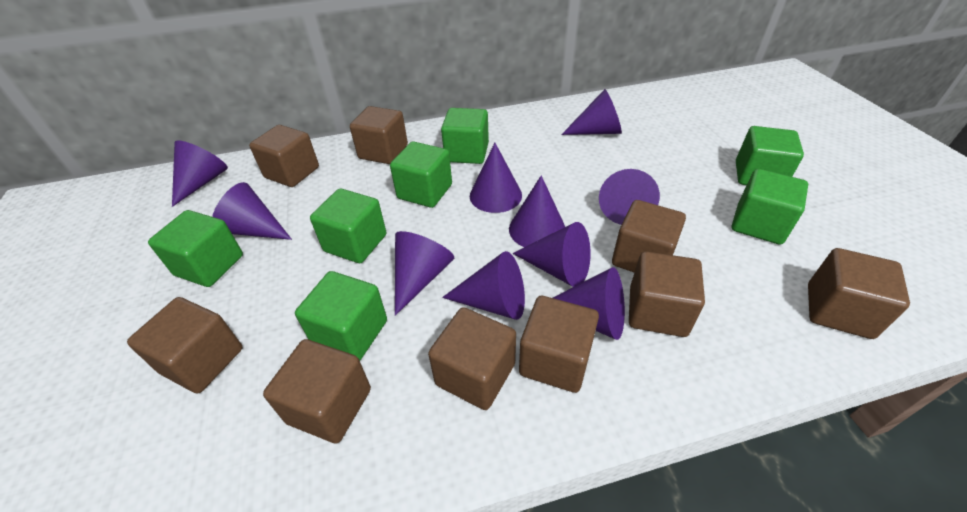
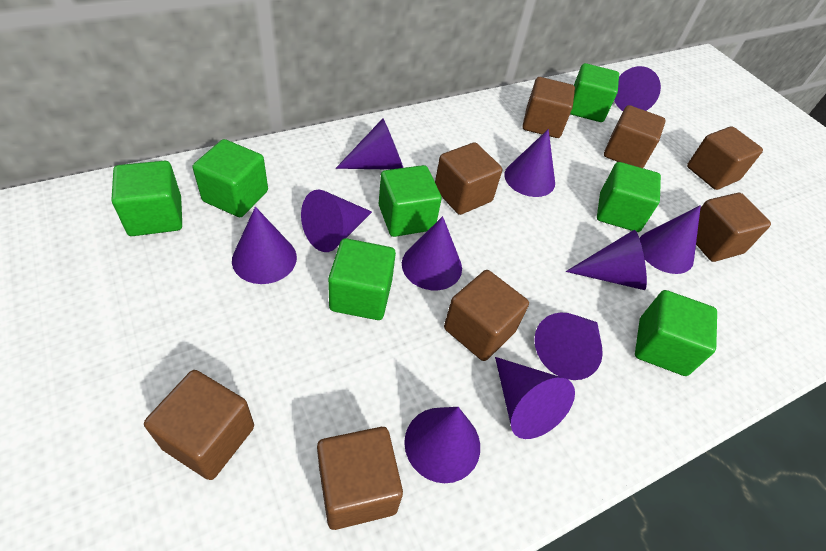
brown cube: 9 -> 8
purple cone: 10 -> 11

